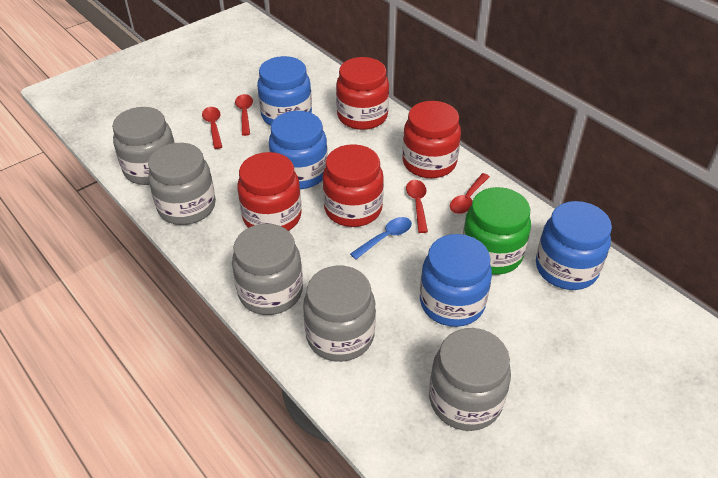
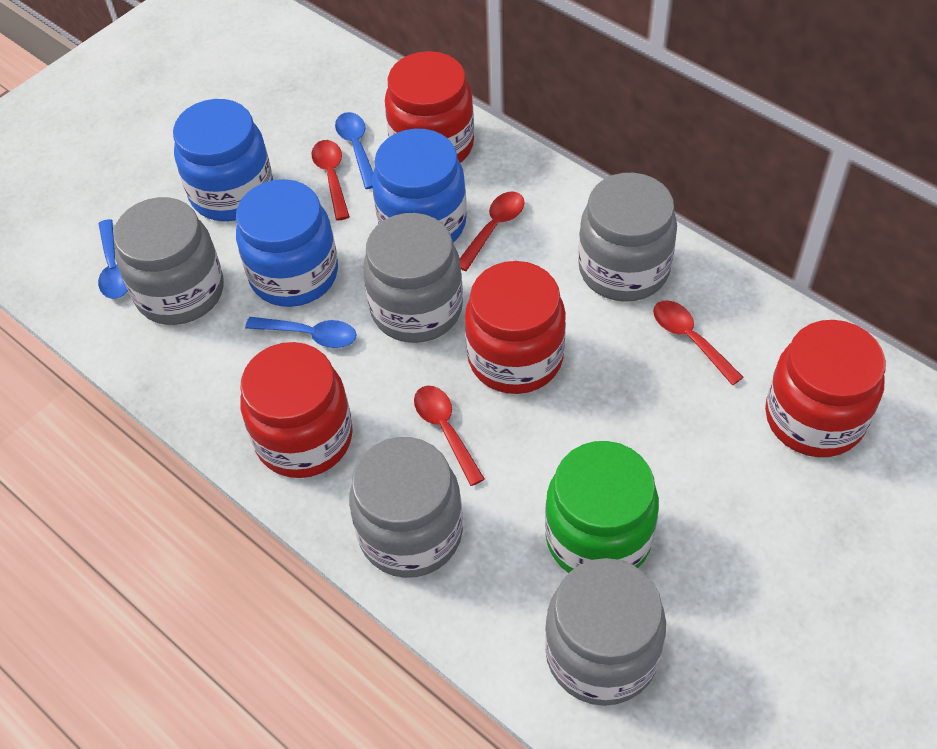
blue jar: 4 -> 3
blue spoon: 1 -> 3

